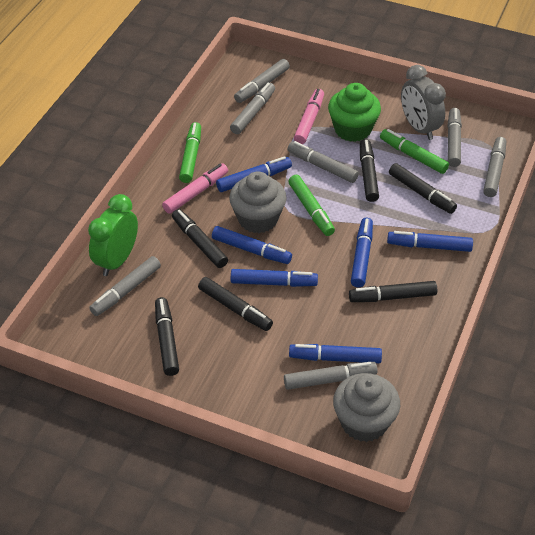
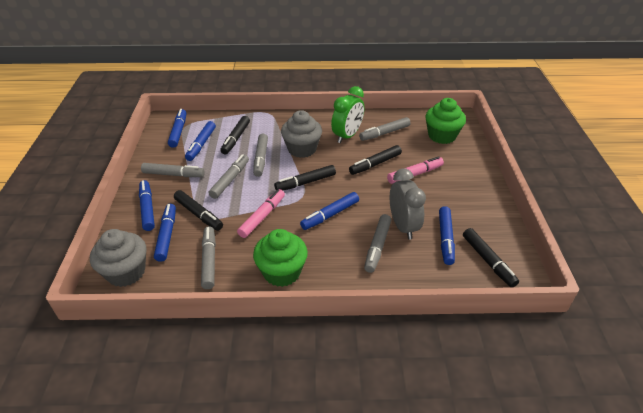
black marker: 6 -> 5
green cupcake: 1 -> 2
green marker: 3 -> 0
grey marker: 7 -> 6

